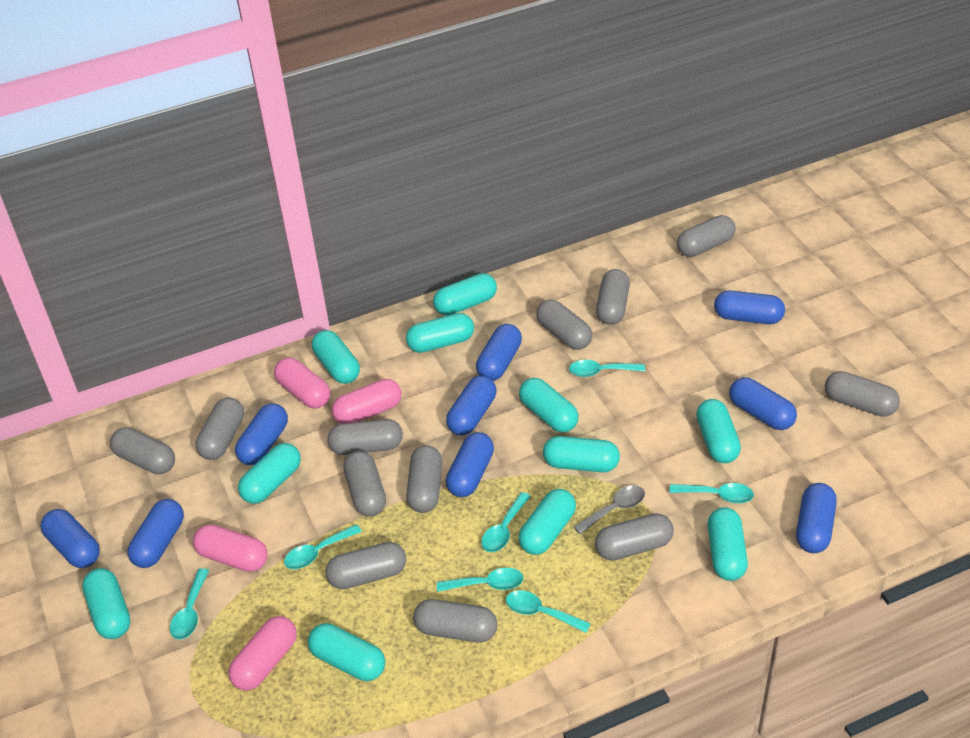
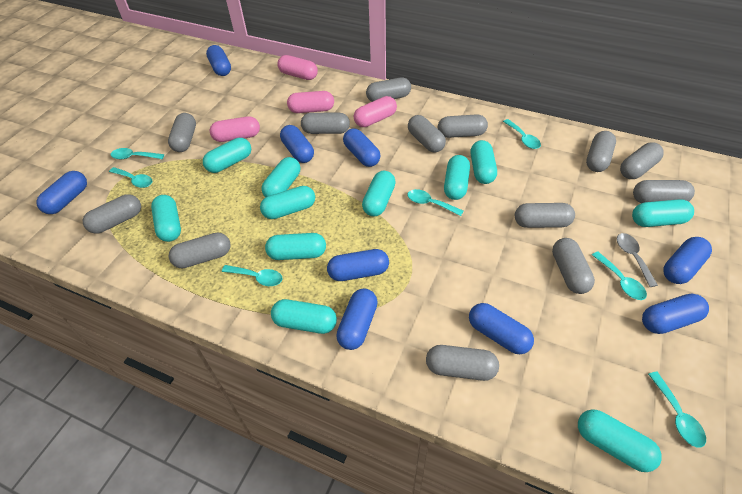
grey capsule: 12 -> 13

